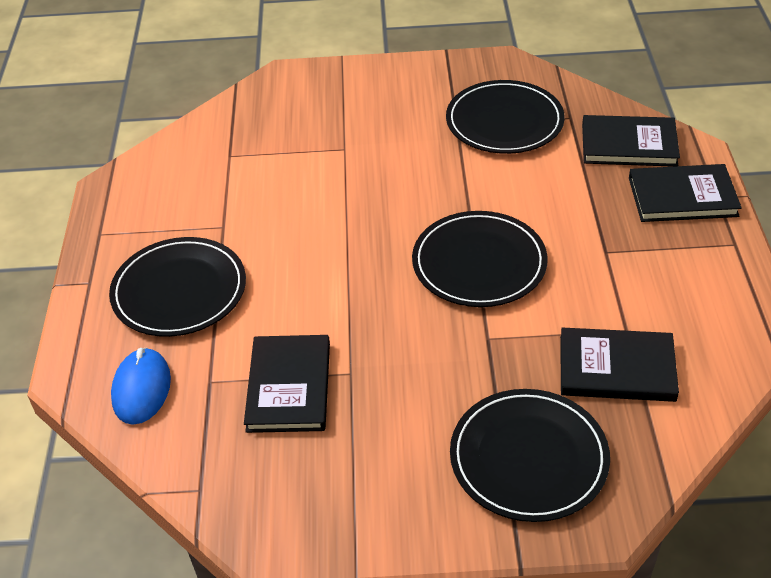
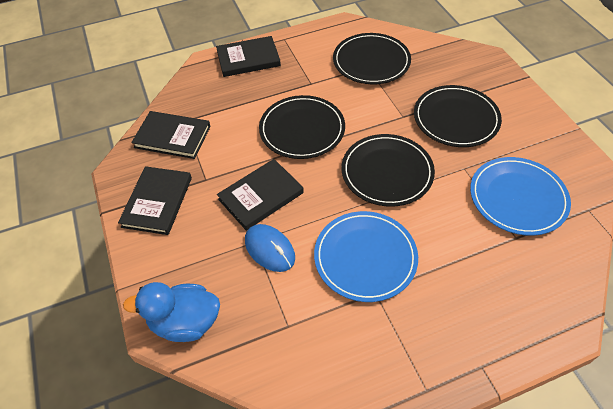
blue duck: 0 -> 1
blue plate: 0 -> 2

